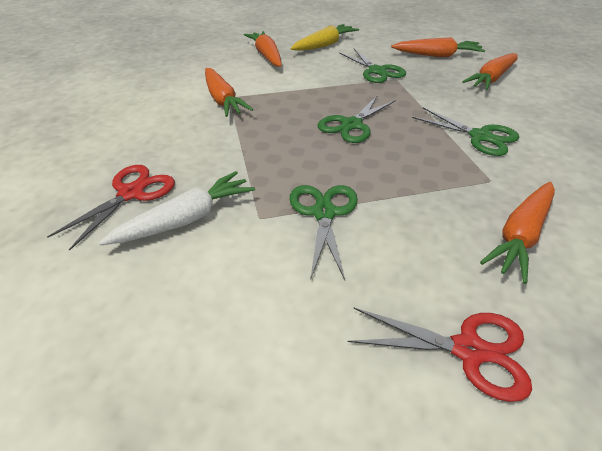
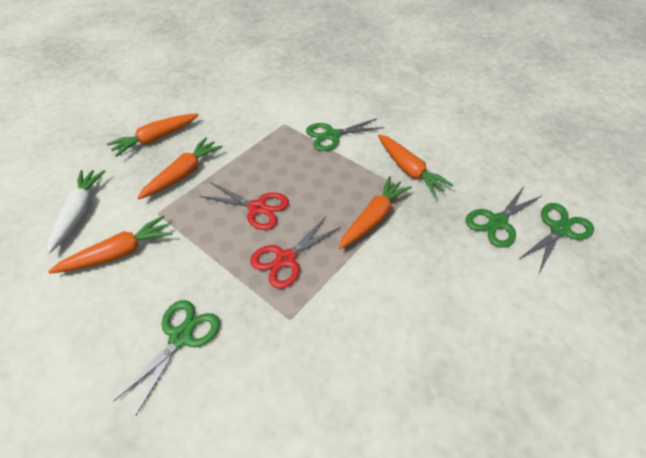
yellow carrot: 1 -> 0

